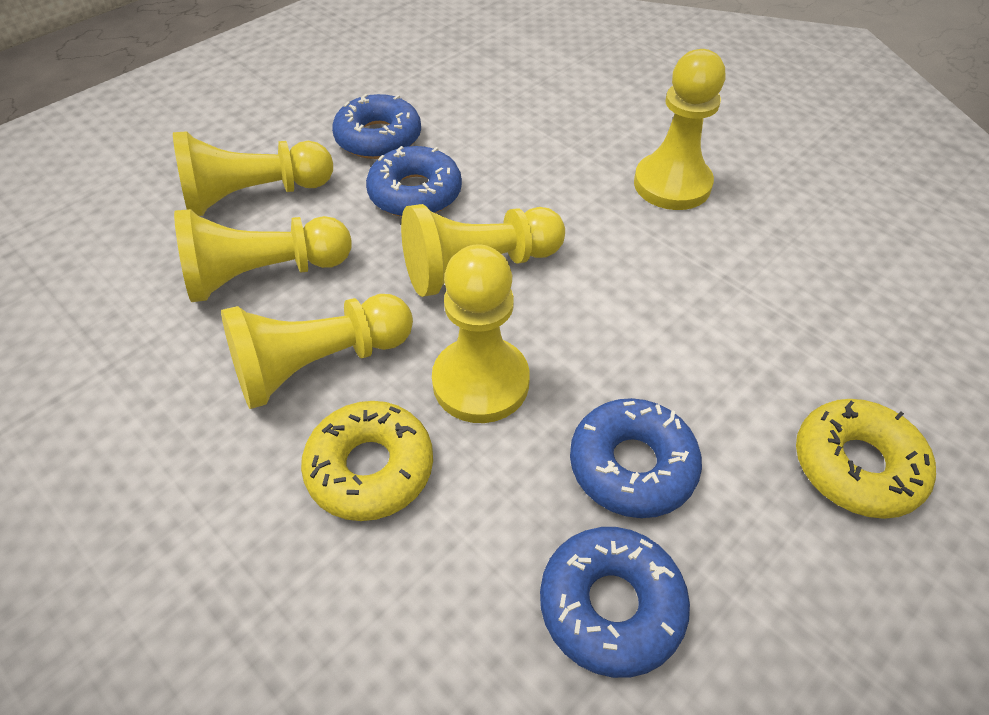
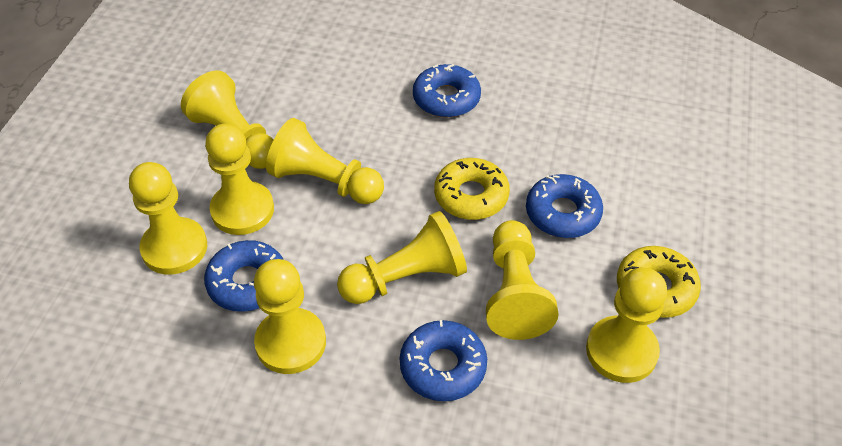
yellow pawn: 6 -> 8

